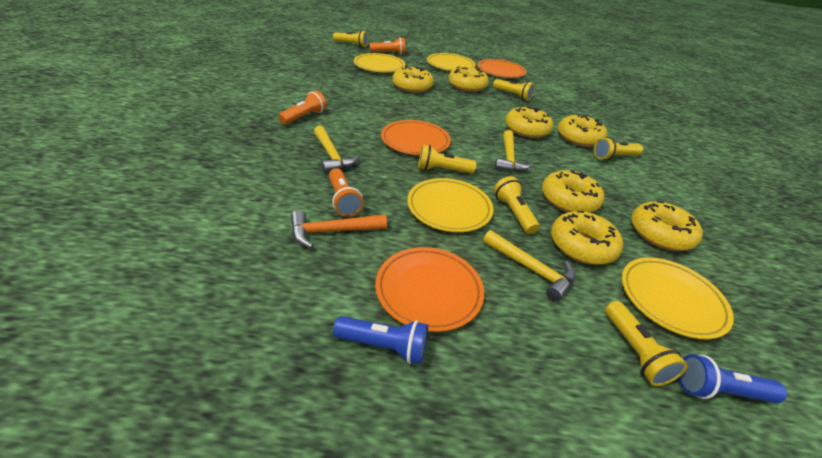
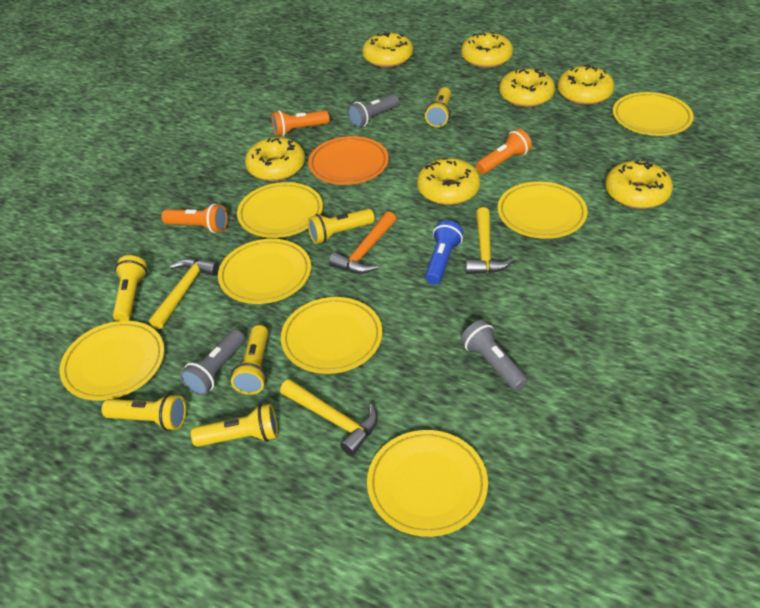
blue flashlight: 2 -> 1
grey flashlight: 0 -> 3
orange plate: 3 -> 1
yellow plate: 4 -> 7

